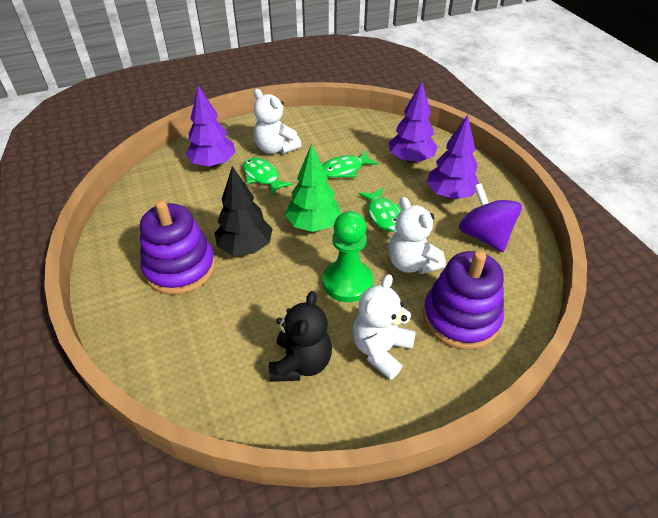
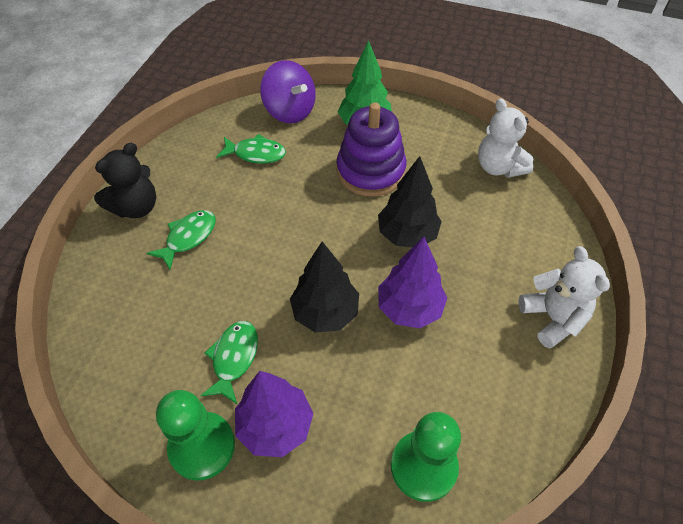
black tree: 1 -> 2
green pawn: 1 -> 2
purple stacking toy: 2 -> 1
purple tree: 3 -> 2
white teddy bear: 3 -> 2

